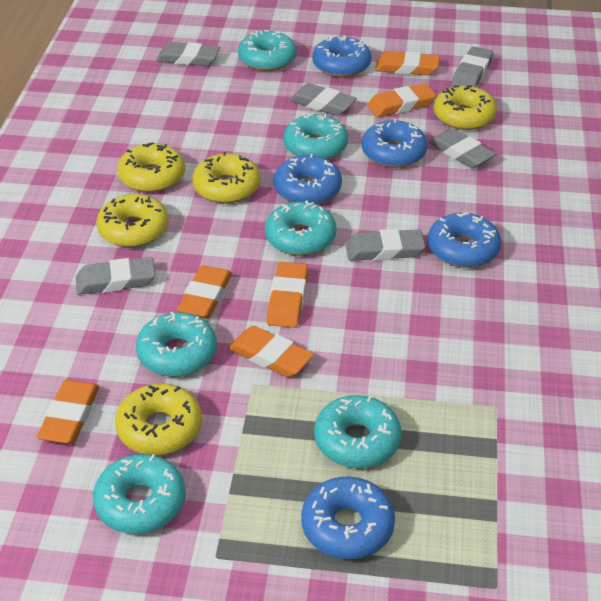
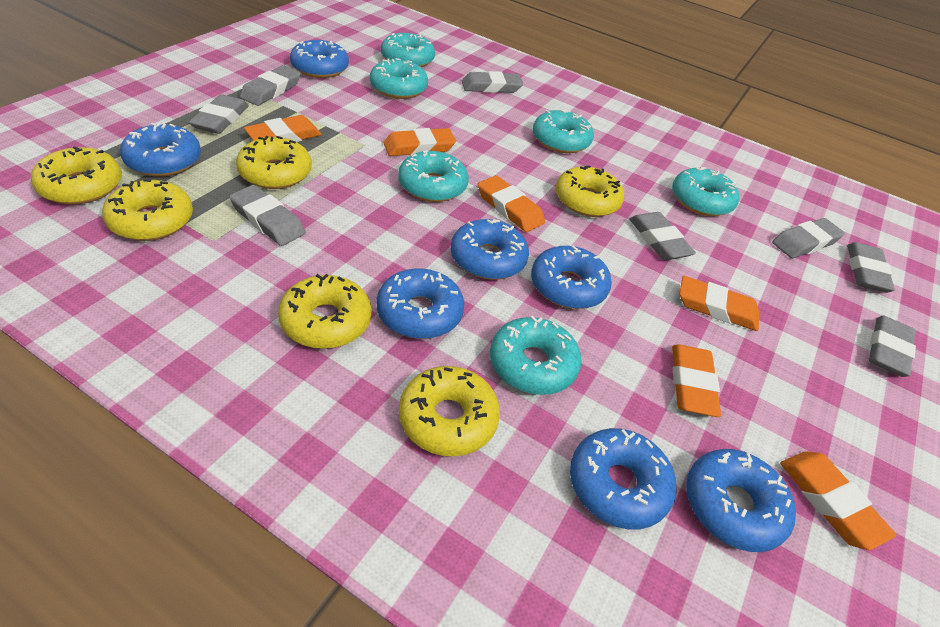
blue donut: 5 -> 7
grey eraser: 6 -> 8
yellow donut: 5 -> 6

